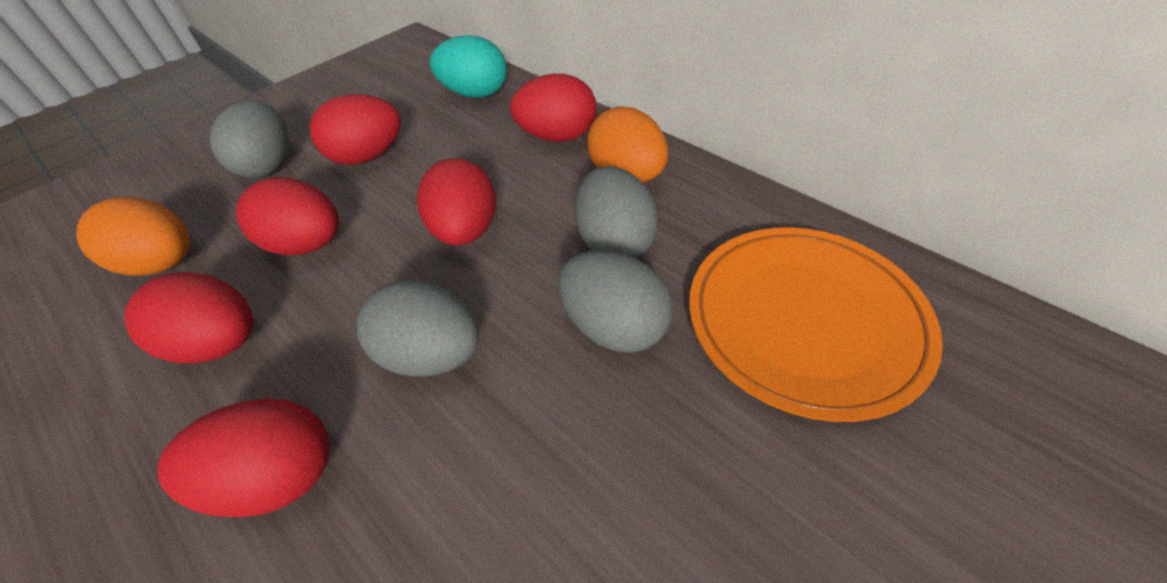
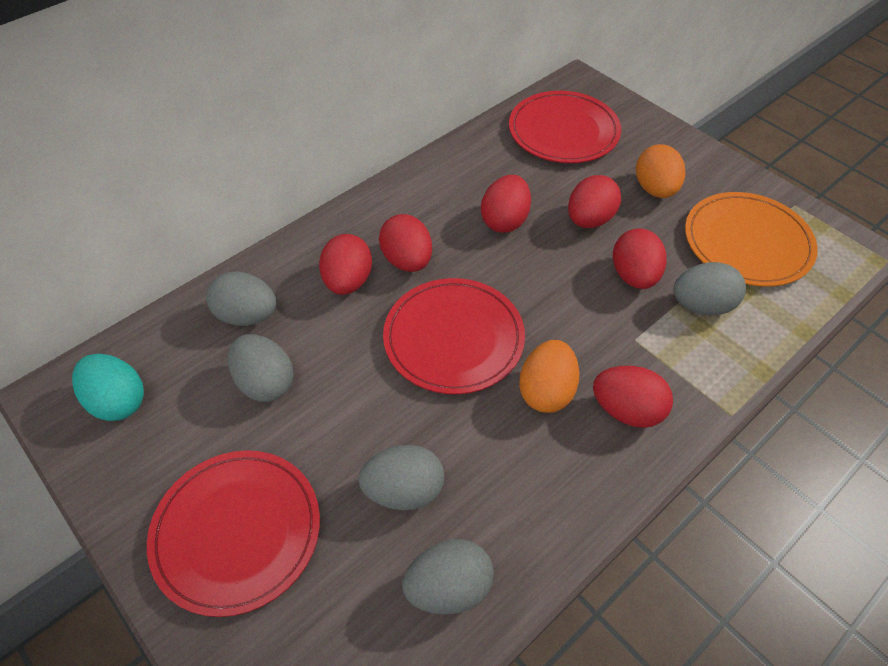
grey egg: 4 -> 5
red plate: 0 -> 3

